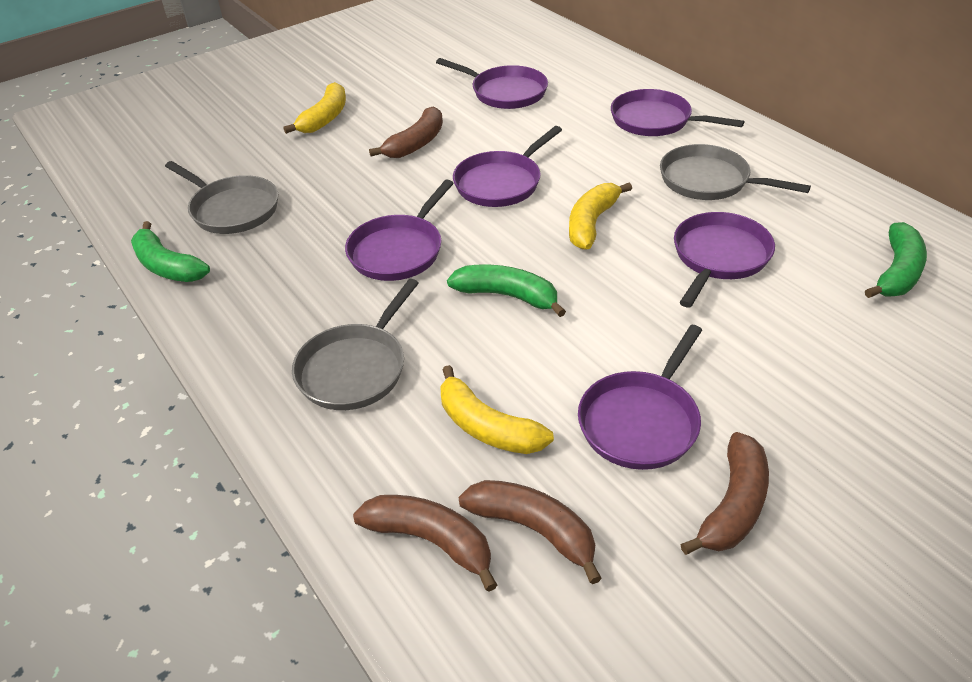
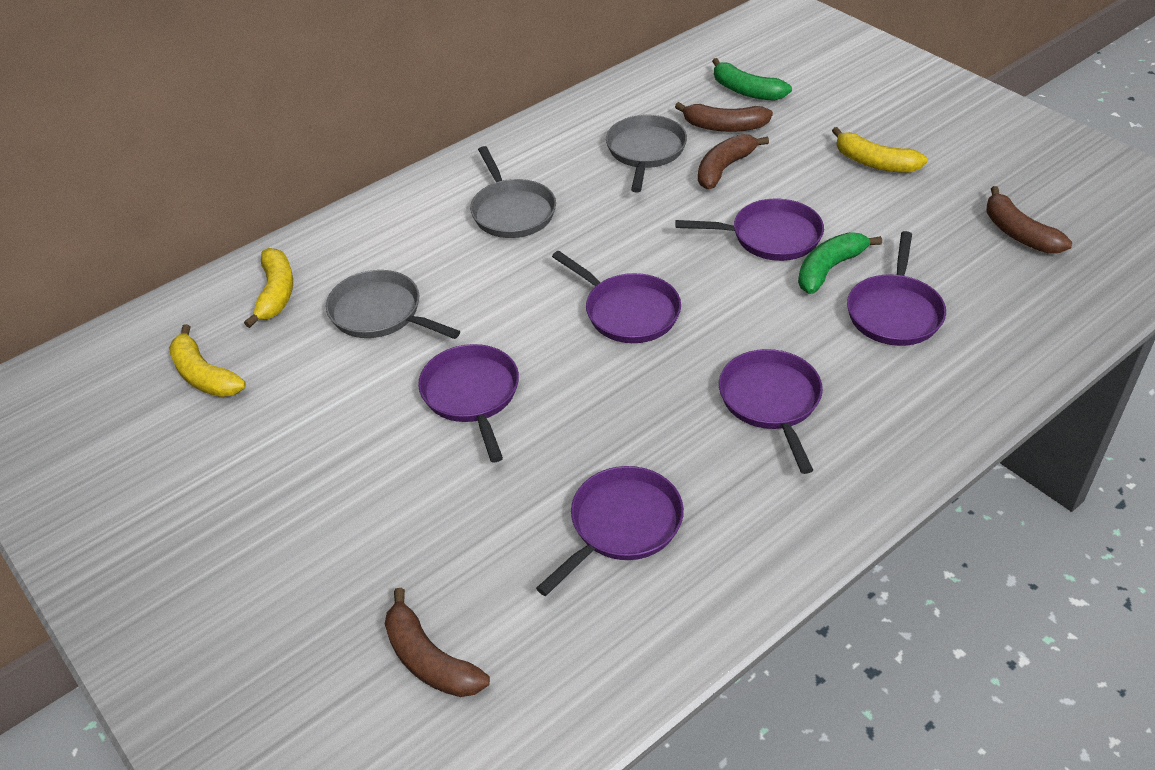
green banana: 3 -> 2

